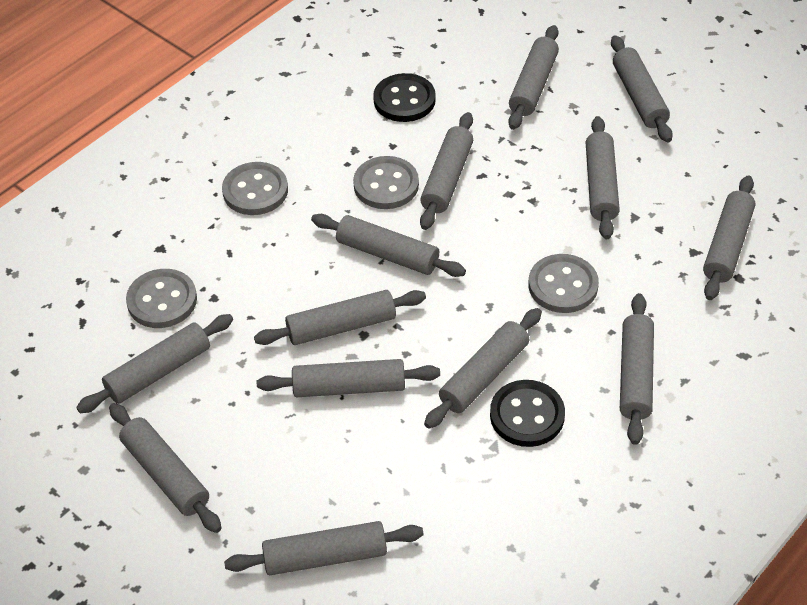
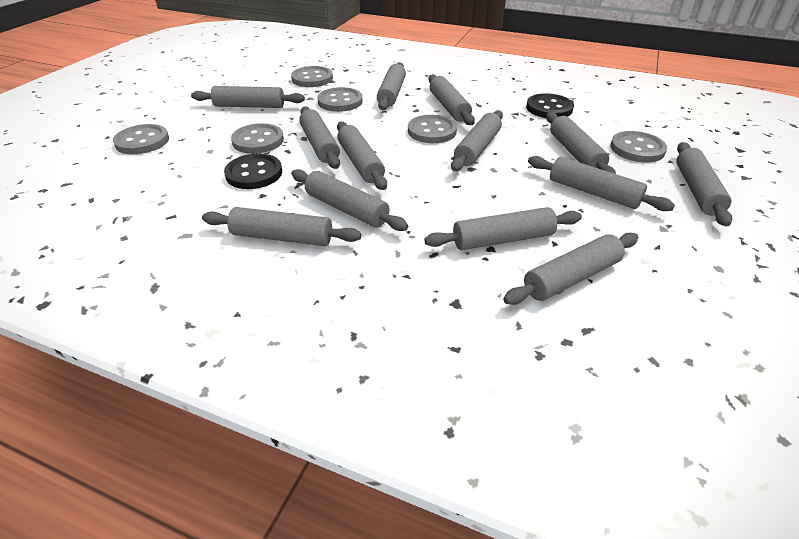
grey button: 4 -> 6

